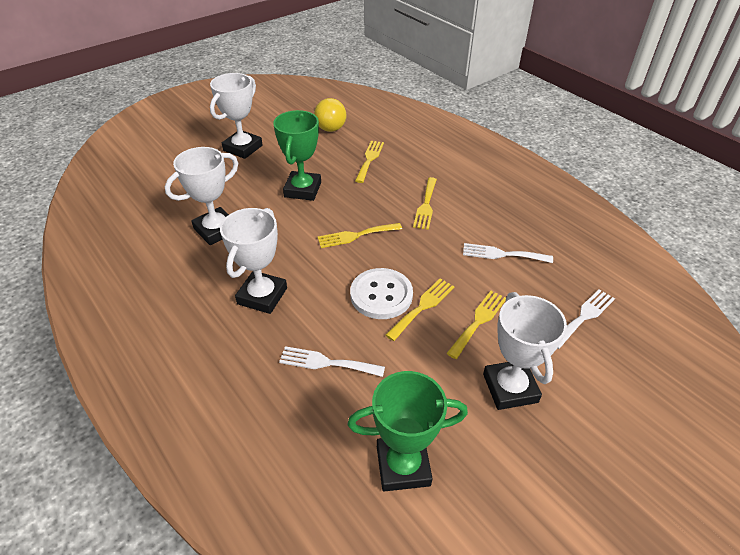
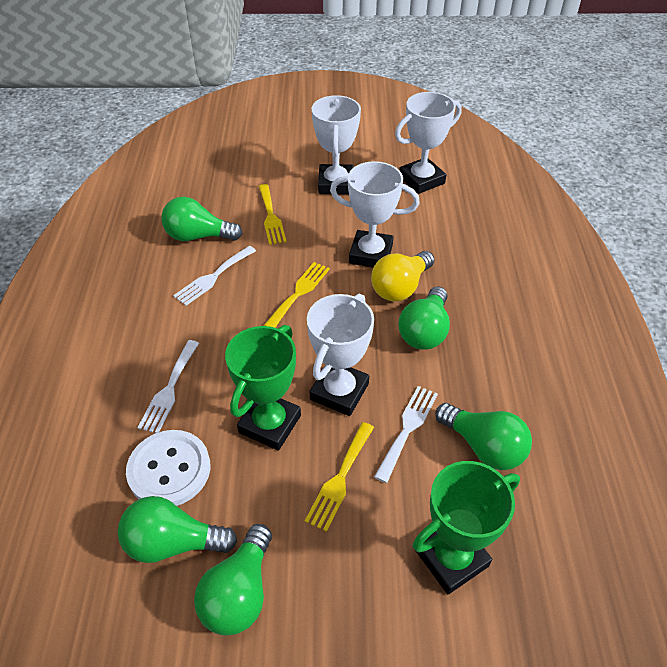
green light bulb: 0 -> 5
yellow fork: 5 -> 3

